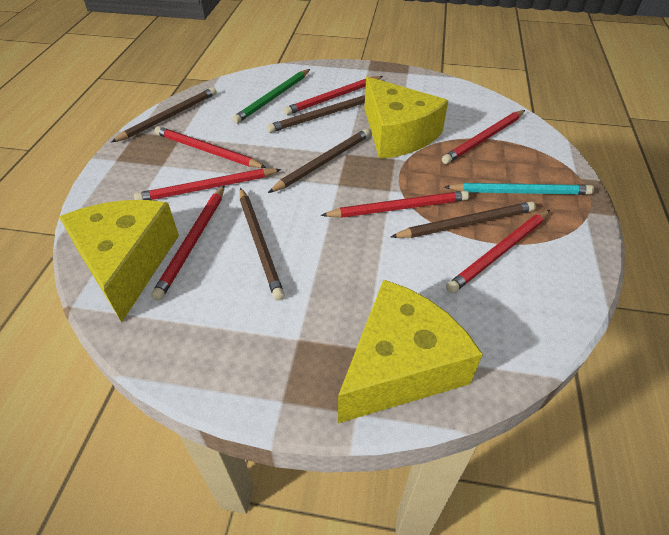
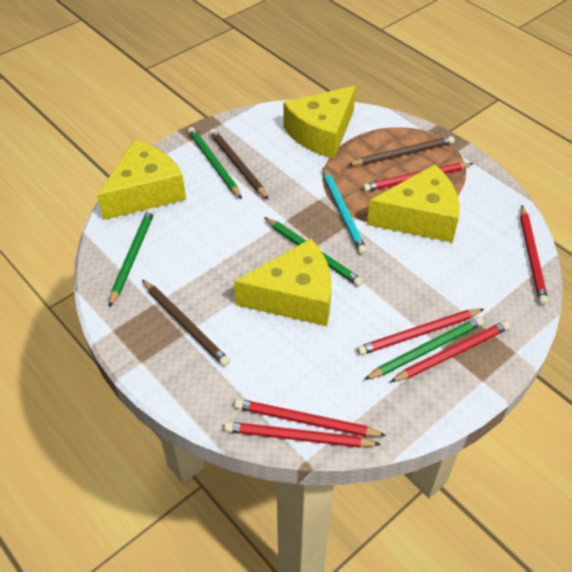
brown pencil: 5 -> 3
green pencil: 1 -> 4
red pencil: 7 -> 6
yellow cheese: 3 -> 4

